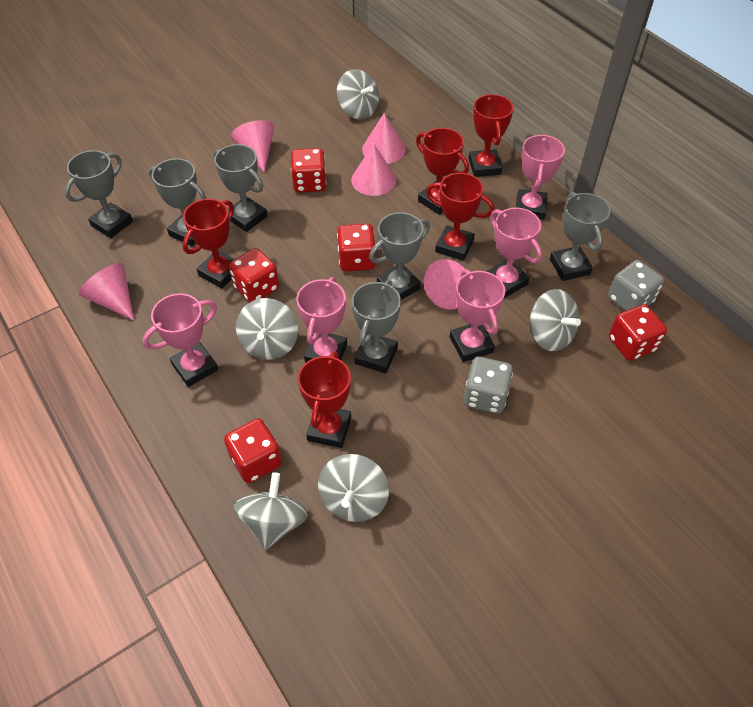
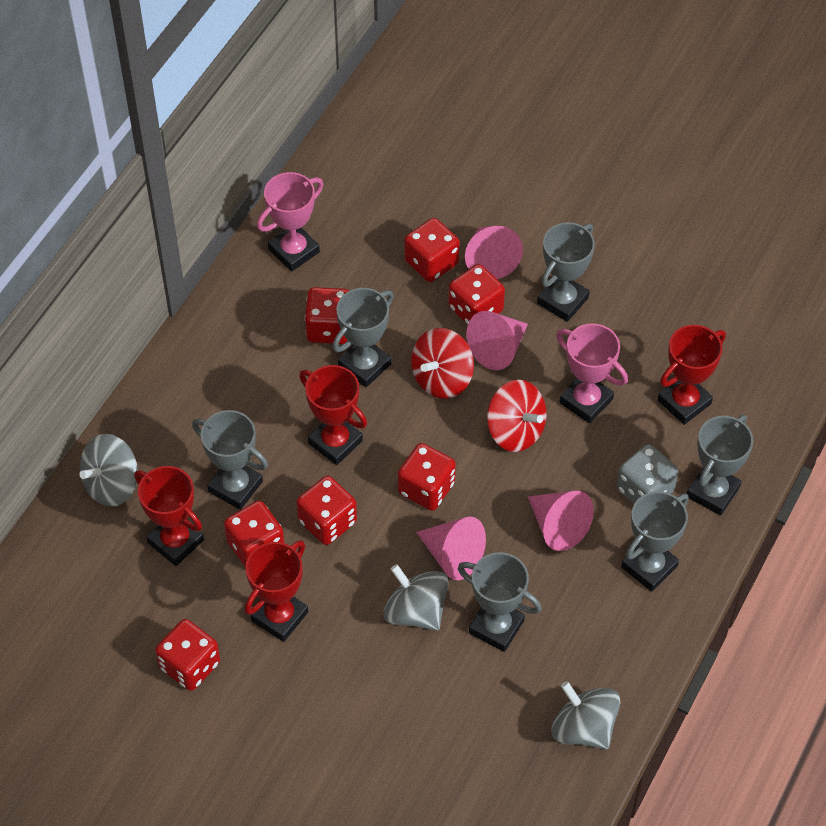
grey dice: 2 -> 1
grey spinning top: 5 -> 3
pink cone: 5 -> 4
pink trophy: 5 -> 2
red dice: 5 -> 7
red spinning top: 0 -> 2
red trophy: 5 -> 4

